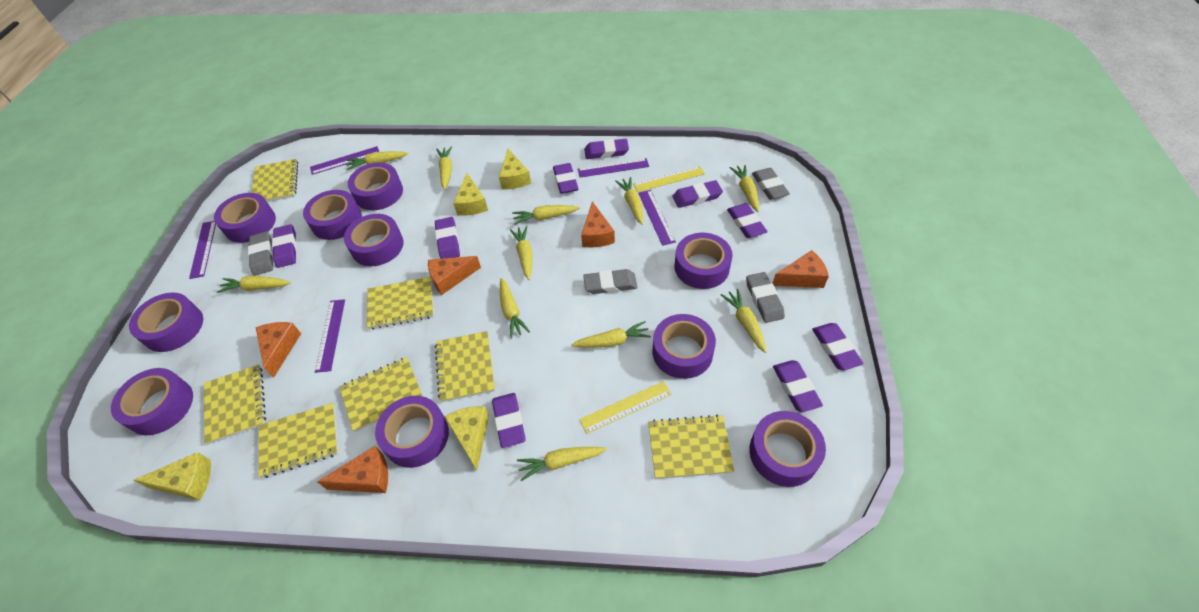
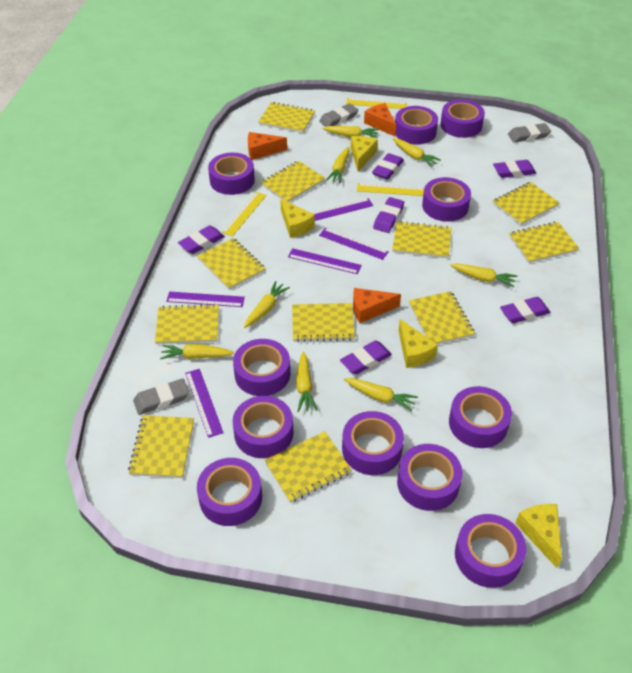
grey eraser: 4 -> 3
orange cheese: 5 -> 3
purple eraser: 9 -> 6
purple tape: 10 -> 11
yellow carrot: 11 -> 8
yellow notebook: 7 -> 11
yellow ruler: 2 -> 3

